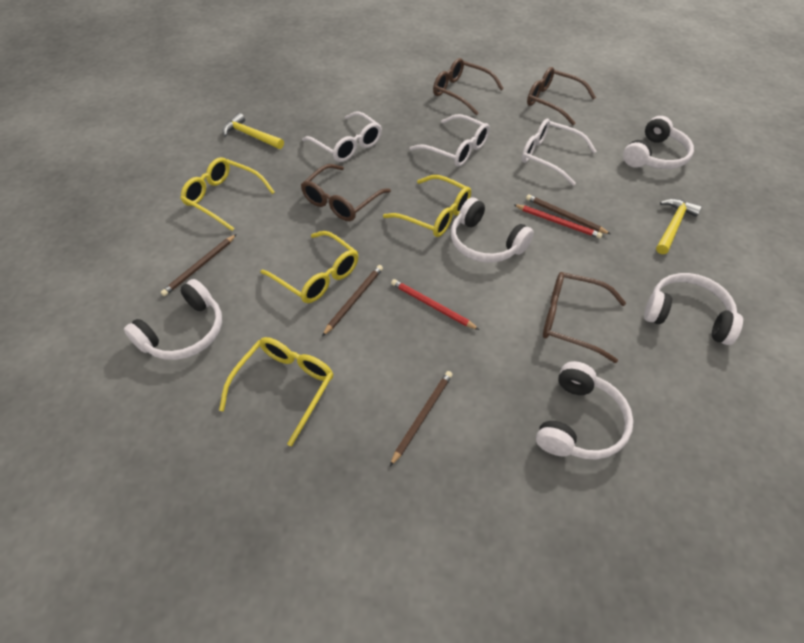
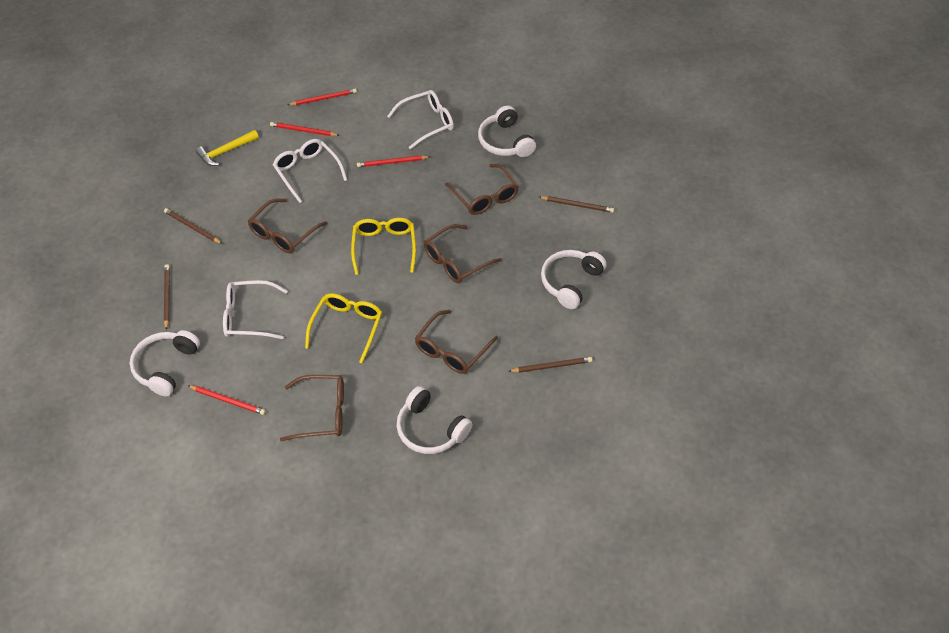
brown glasses: 4 -> 5
red pencil: 2 -> 4
white headphones: 5 -> 4
yellow glasses: 4 -> 2
yellow hammer: 2 -> 1

